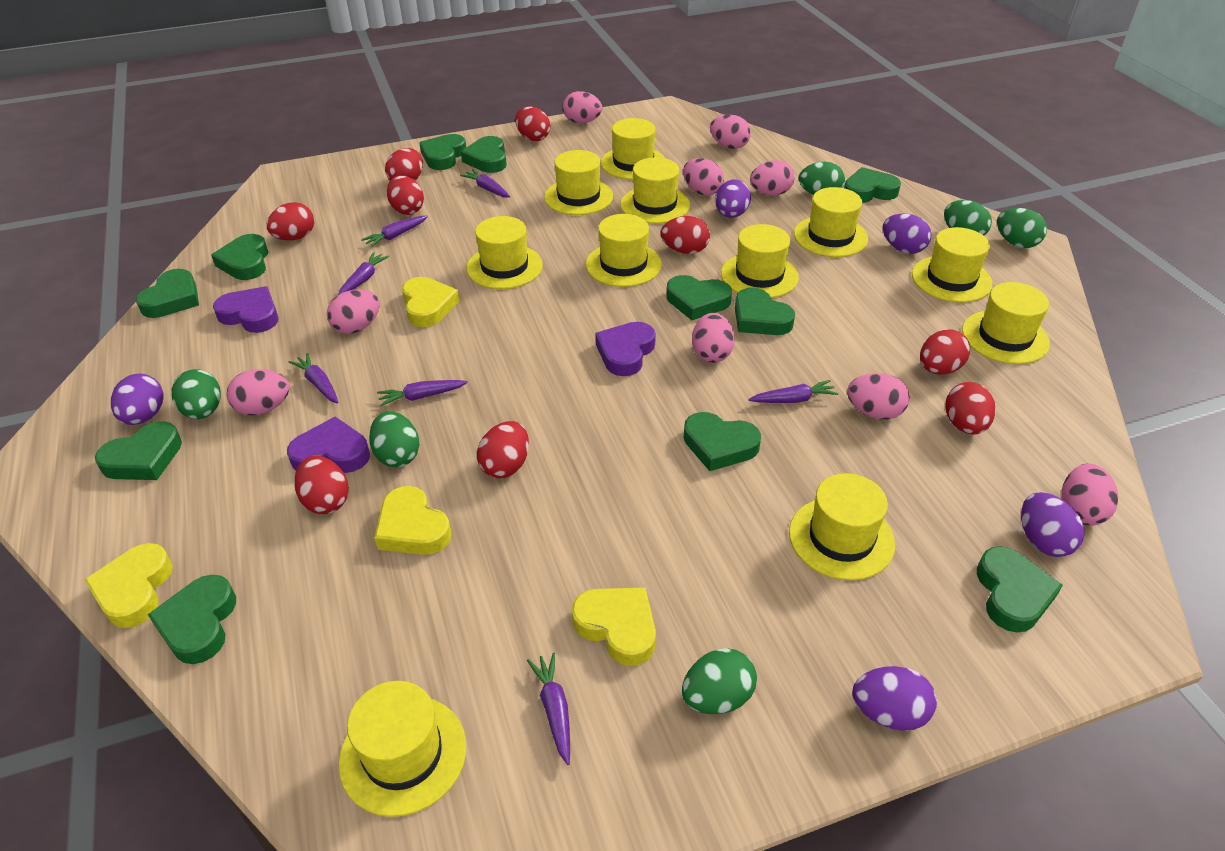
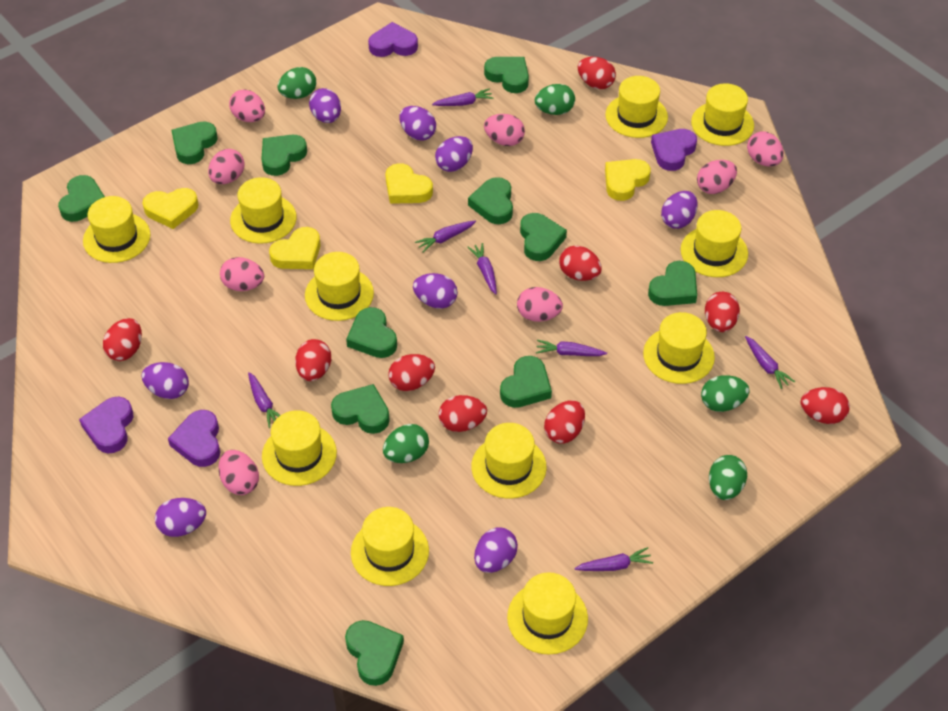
green egg: 6 -> 5
pink egg: 9 -> 8
purple egg: 5 -> 8
purple heart: 3 -> 4

